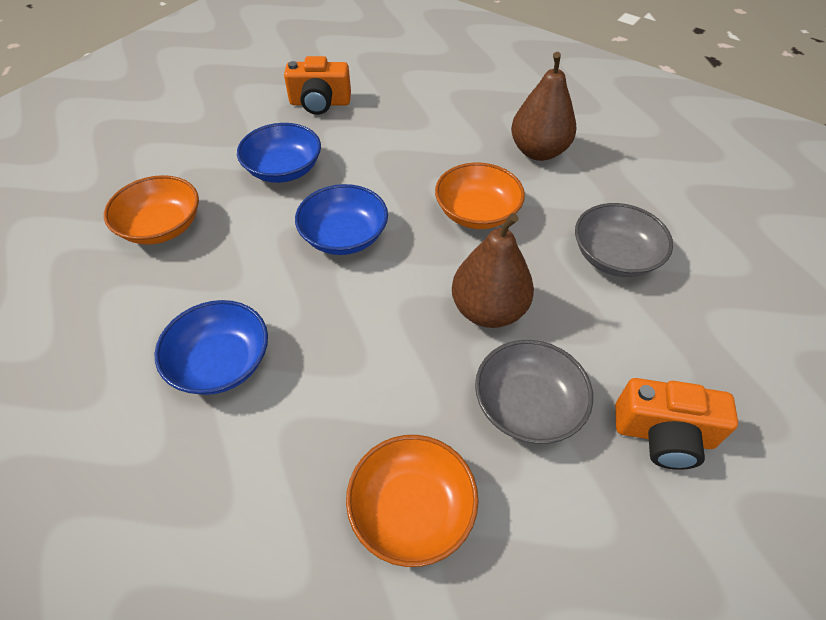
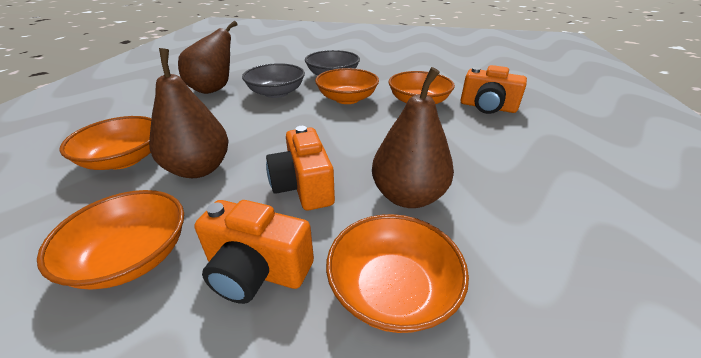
blue bowl: 3 -> 0
brown pear: 2 -> 3
orange bowl: 3 -> 5
orange camera: 2 -> 3

